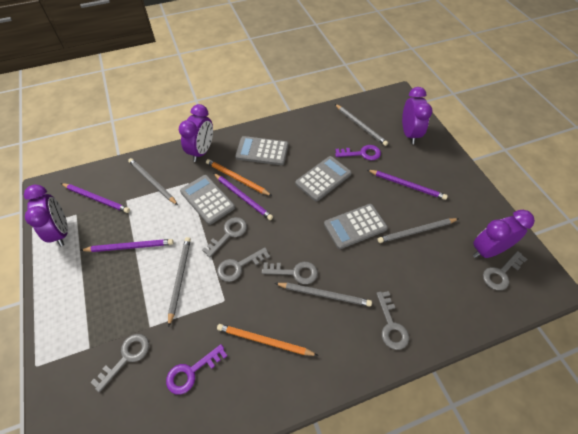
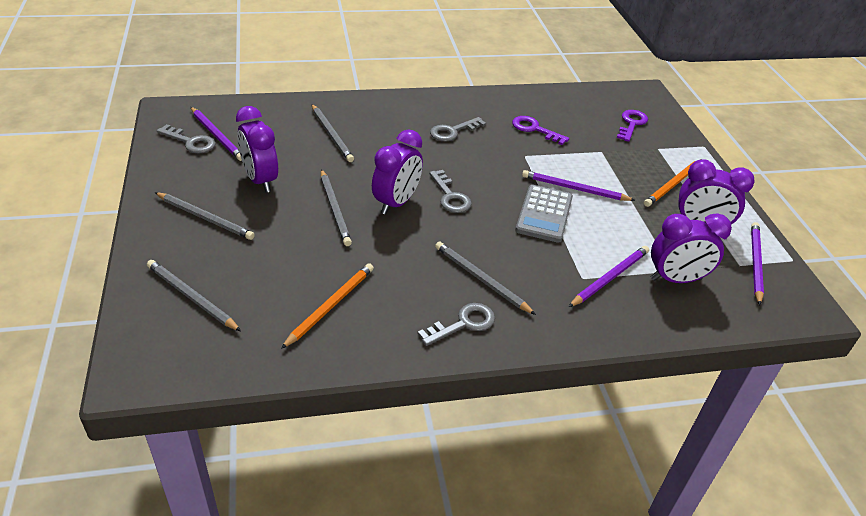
grey calculator: 4 -> 1
grey key: 6 -> 4

